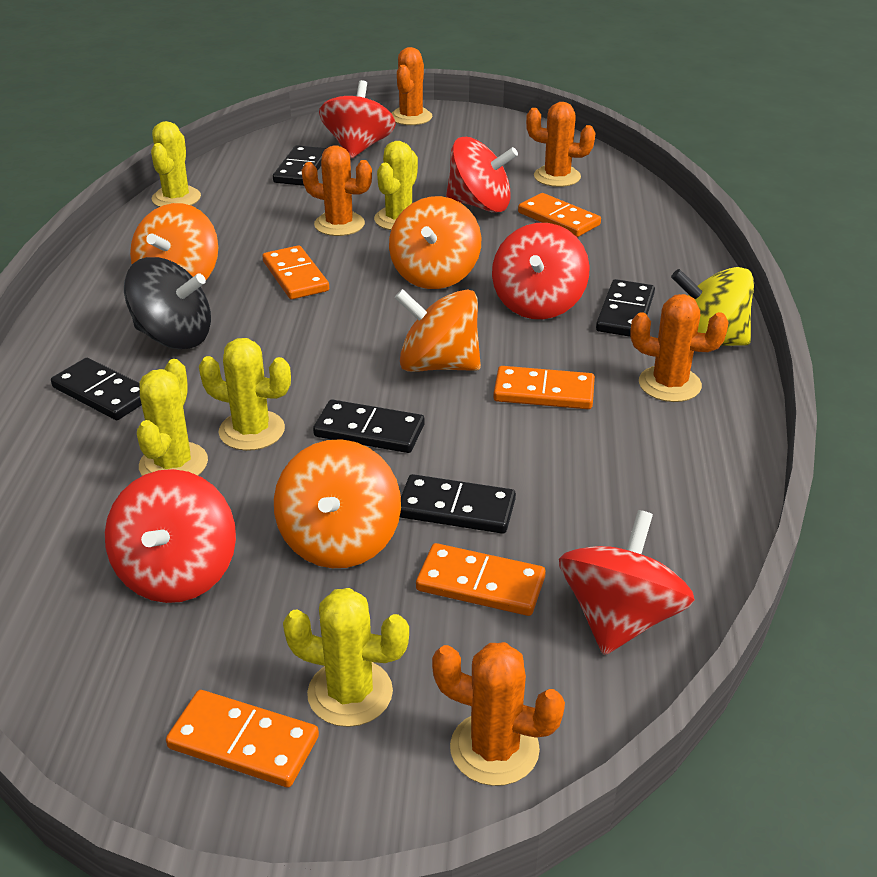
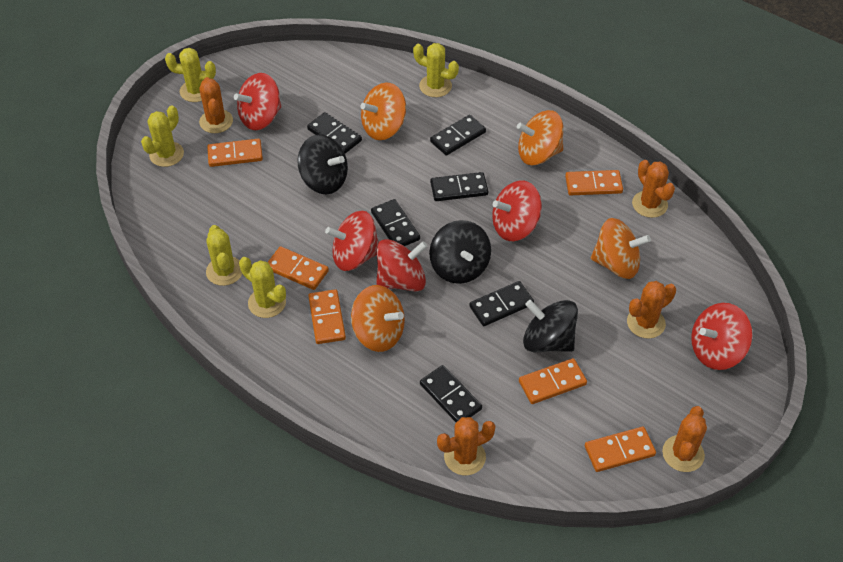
black domino: 5 -> 6
black spinning top: 1 -> 3
orange domino: 5 -> 6
yellow spinning top: 1 -> 0

